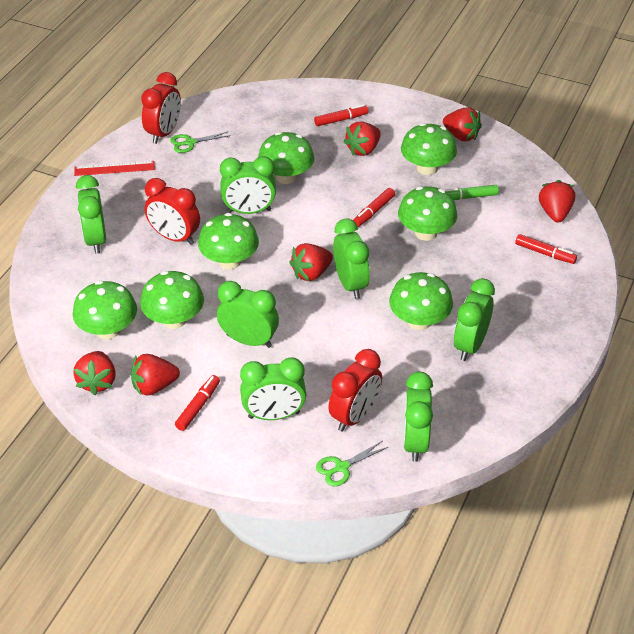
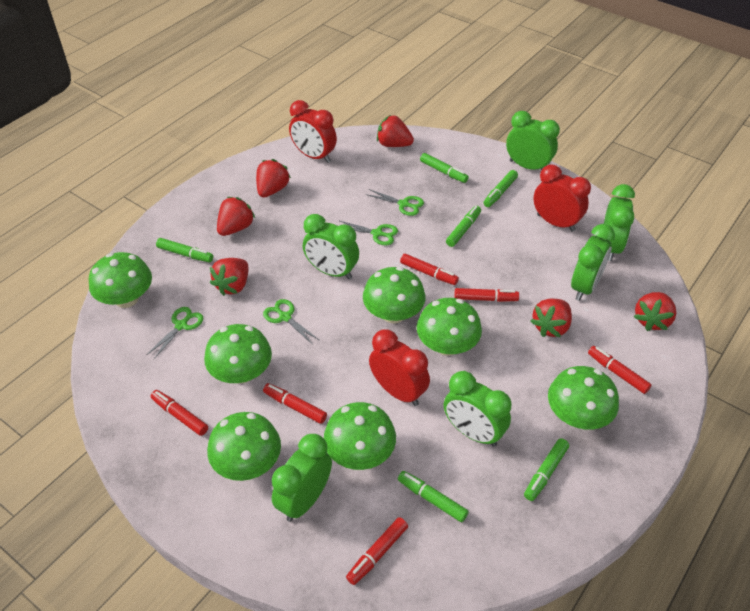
green clock: 7 -> 6
green marker: 1 -> 6
green scissors: 2 -> 4
red marker: 4 -> 6
red ruler: 1 -> 0

